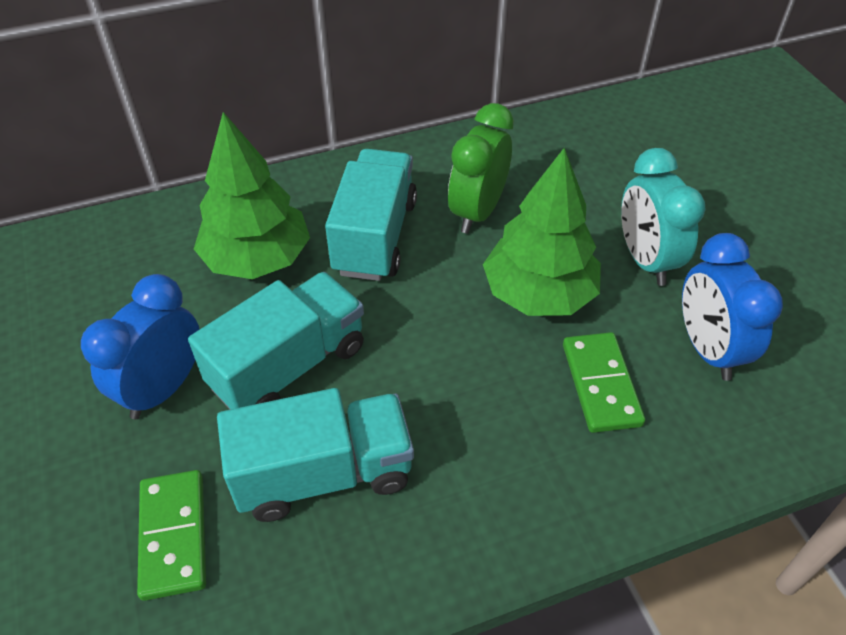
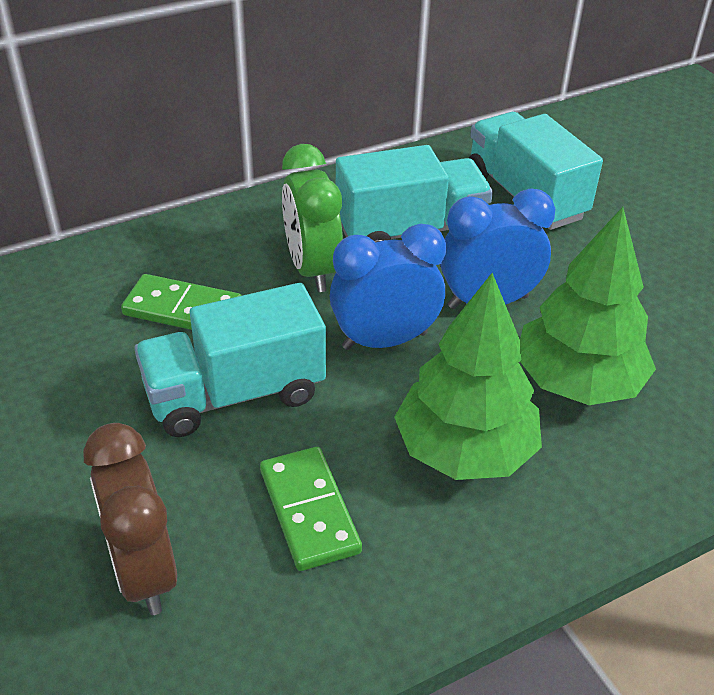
brown clock: 0 -> 1
turquoise clock: 1 -> 0

